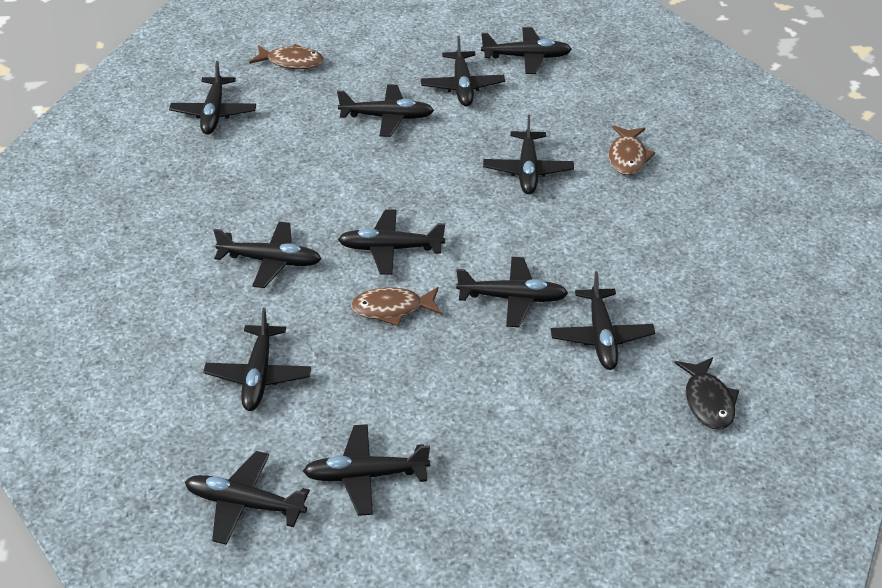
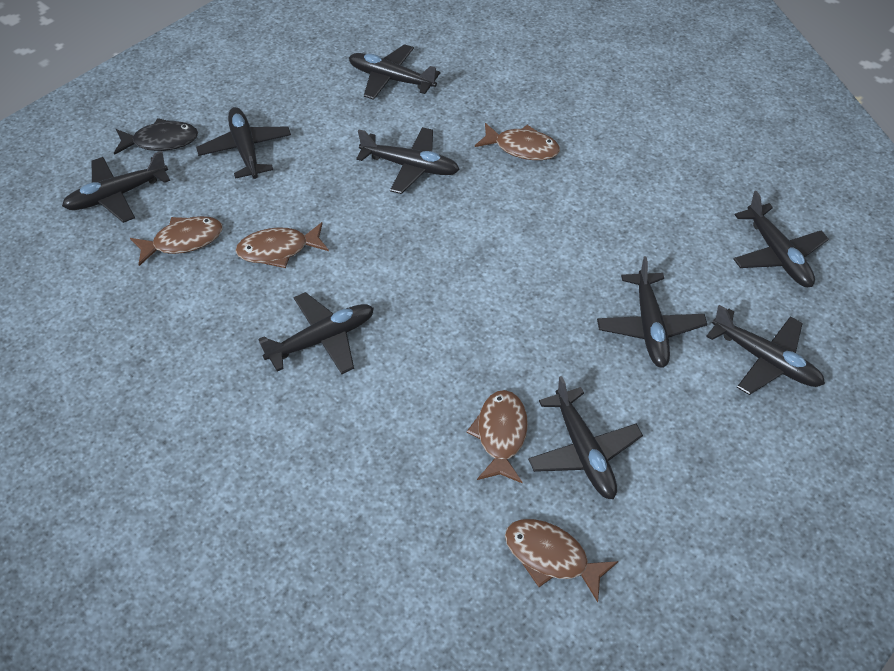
black plane: 12 -> 9
brown fish: 3 -> 5

